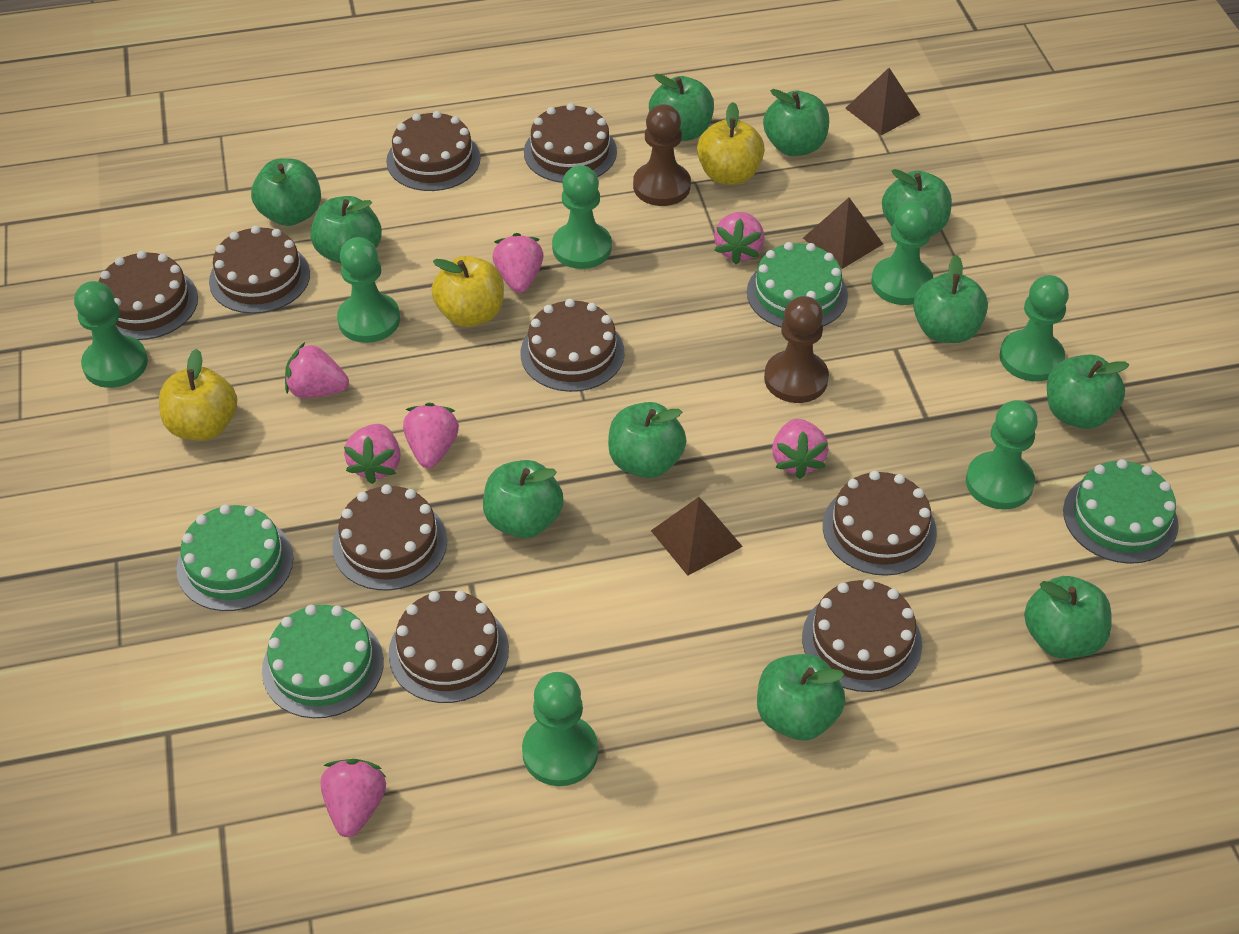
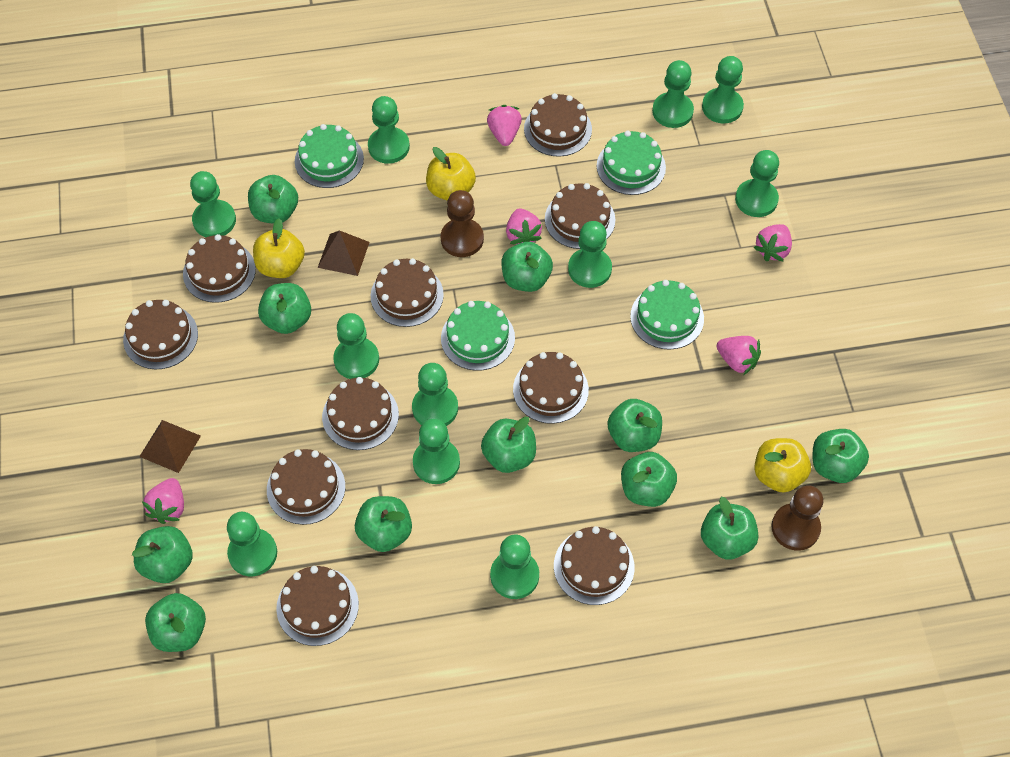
brown cake: 9 -> 10
brown pyramid: 3 -> 2
green pawn: 7 -> 11
pink strawberry: 7 -> 5

